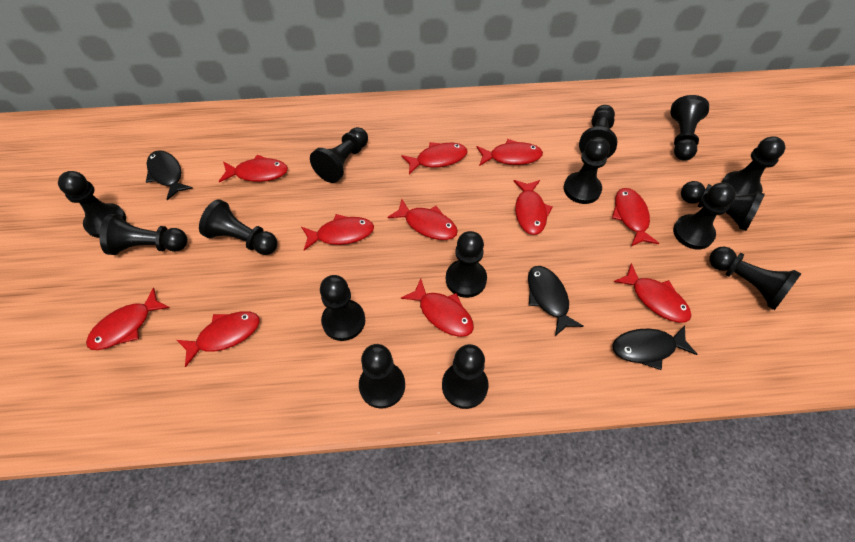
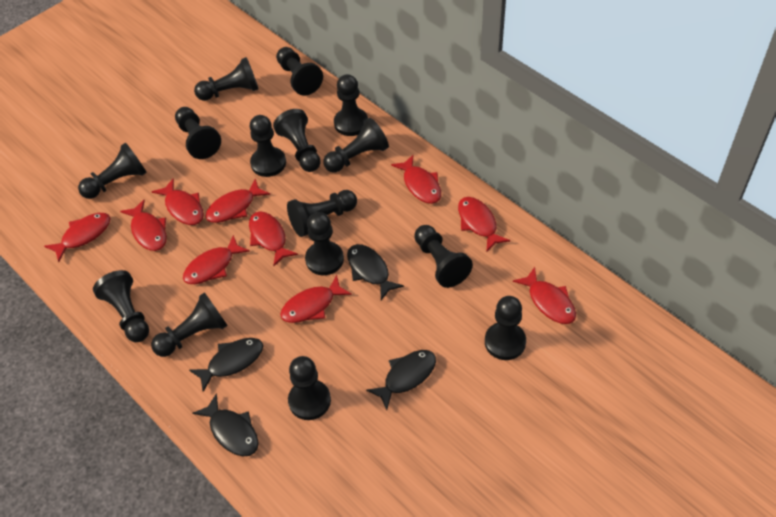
black fish: 3 -> 4
red fish: 11 -> 10

